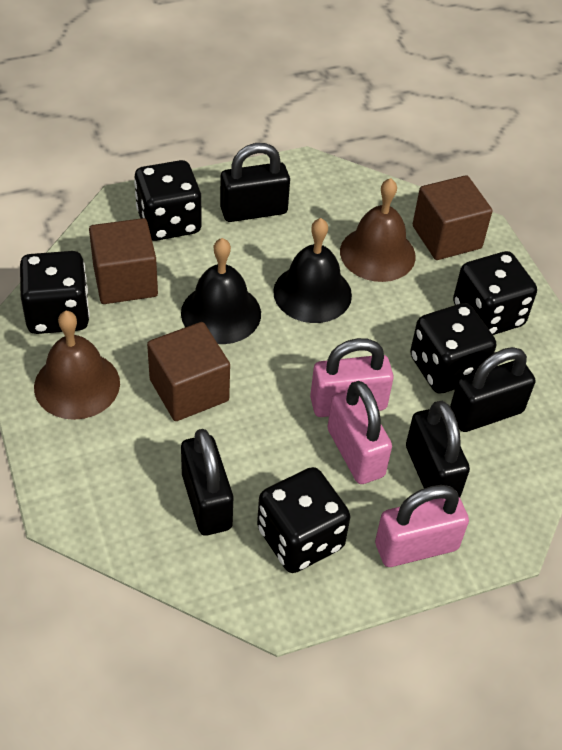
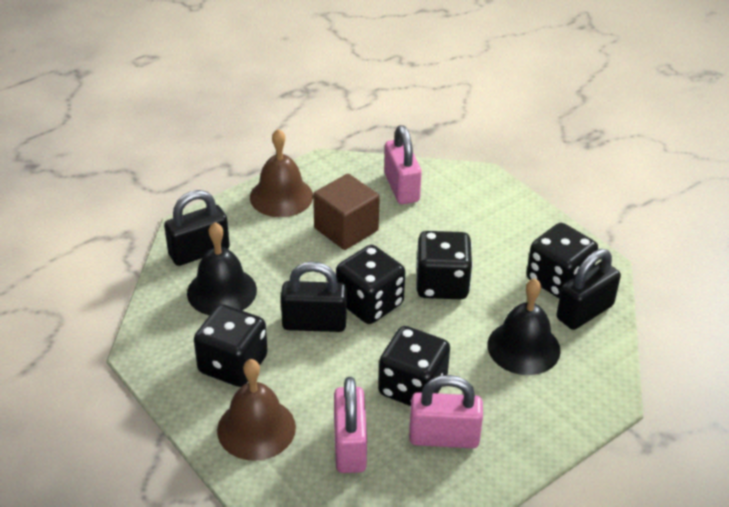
black padlock: 4 -> 3
brown cube: 3 -> 1

